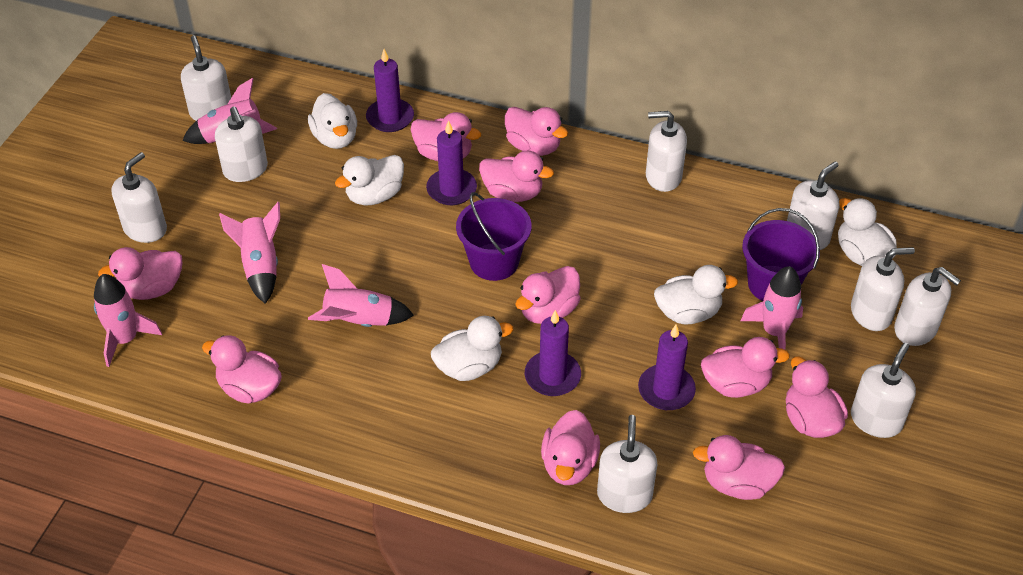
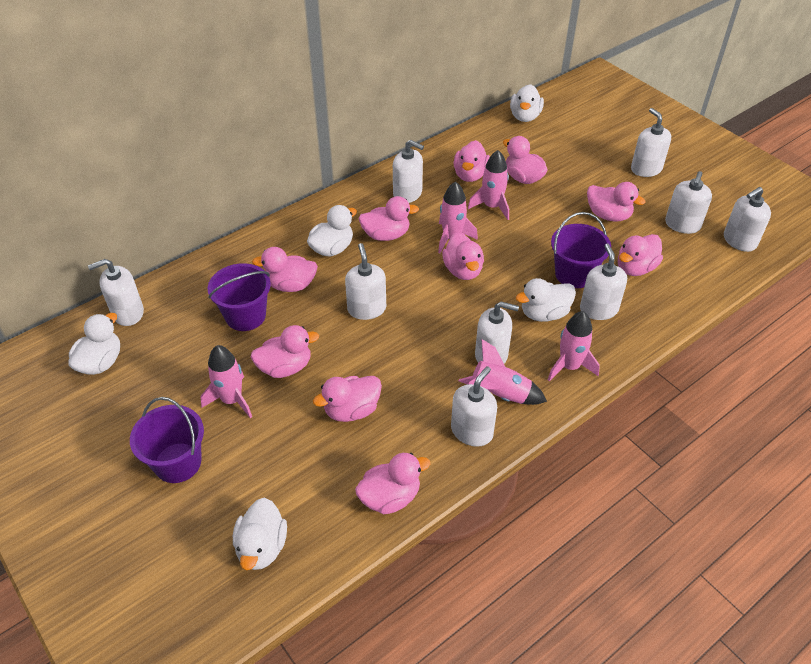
purple bucket: 2 -> 3
purple candle: 4 -> 0

